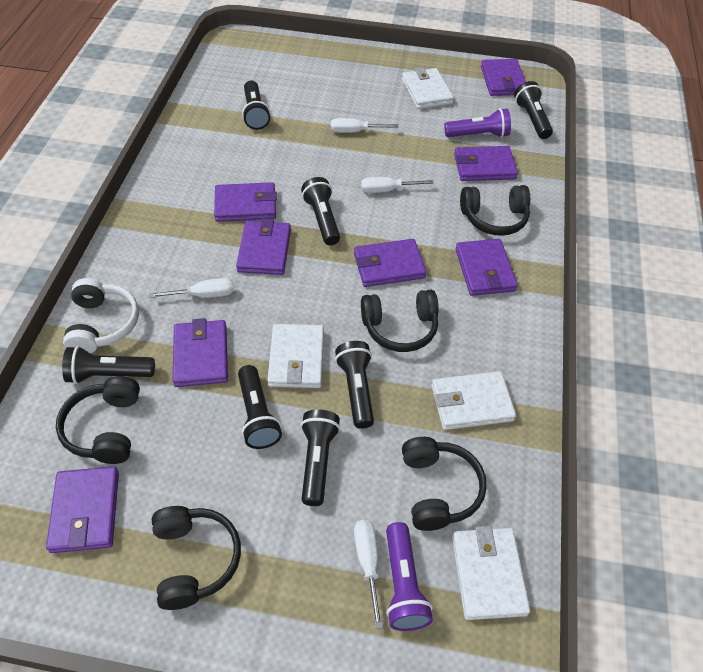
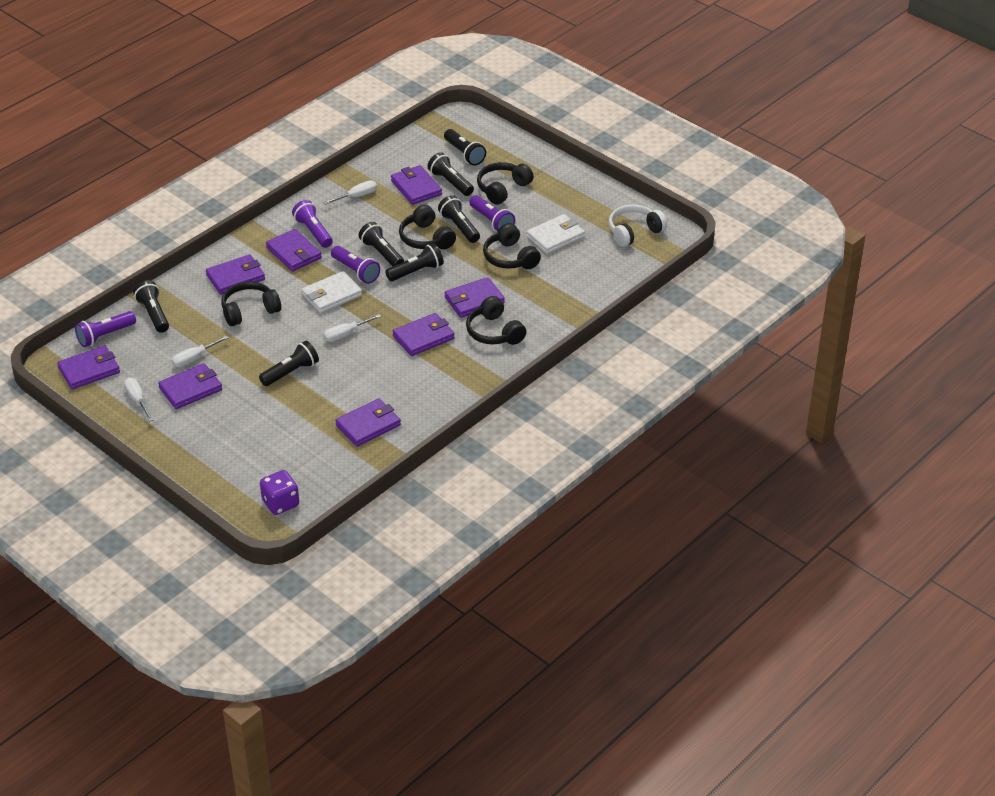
purple dice: 0 -> 1
purple flashlight: 2 -> 4
white wallet: 4 -> 2

